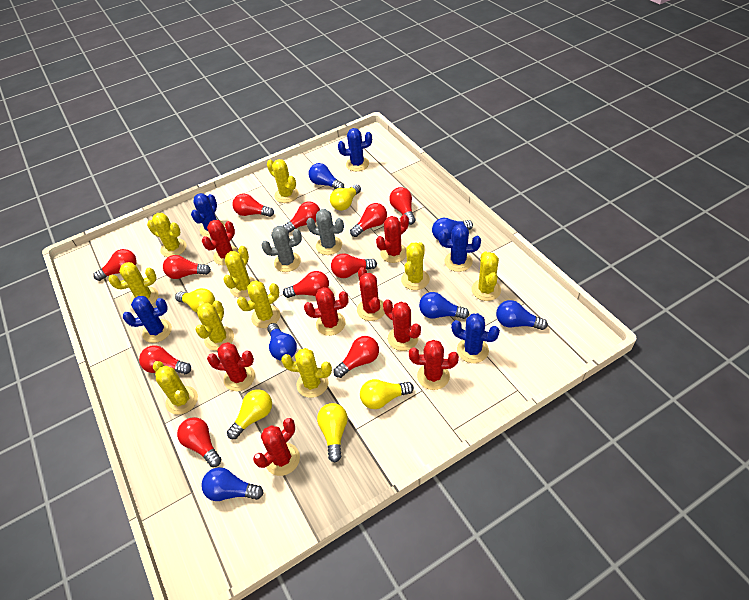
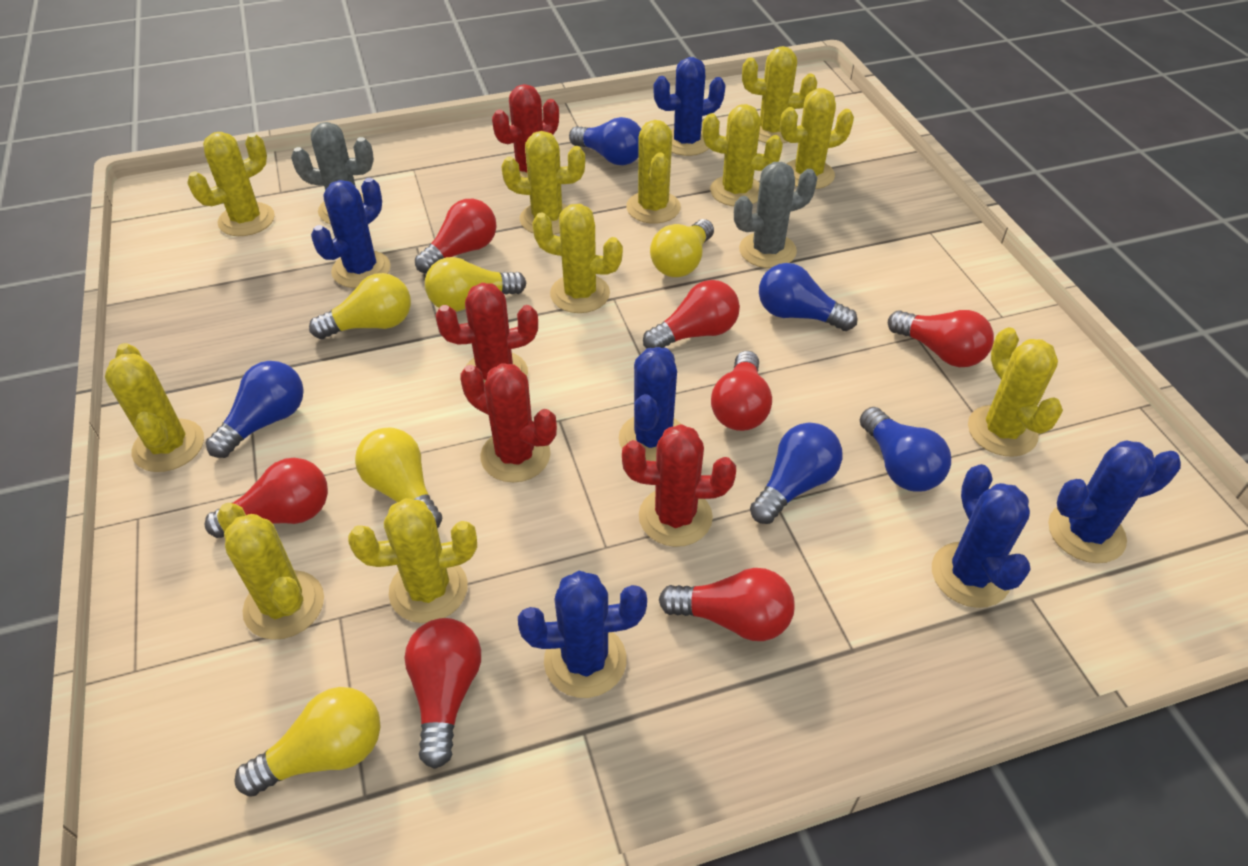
blue cactus: 5 -> 6
blue light bulb: 6 -> 5
red cactus: 8 -> 4
red light bulb: 11 -> 7
yellow cactus: 10 -> 11

